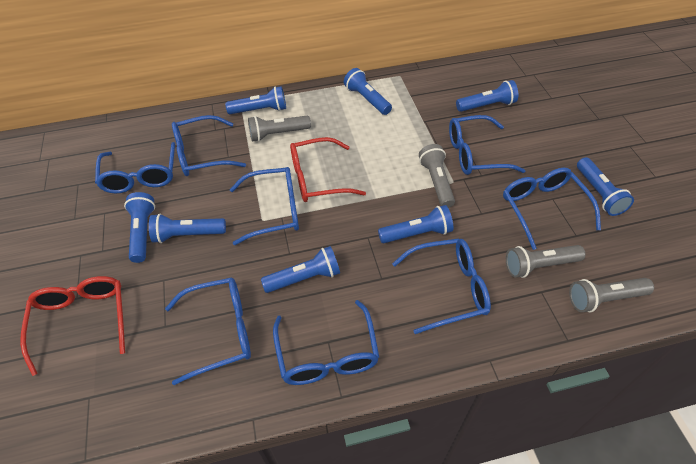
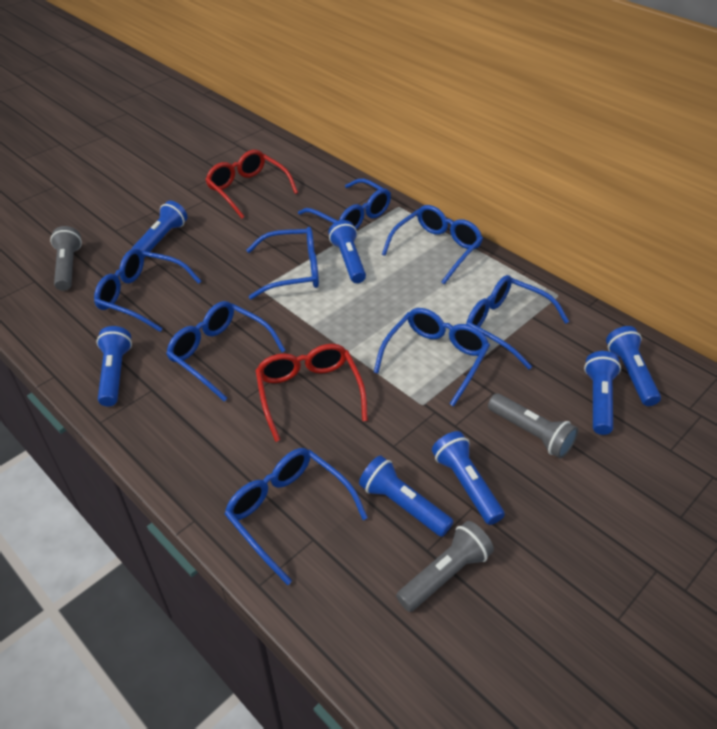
blue flashlight: 8 -> 7
grey flashlight: 4 -> 3

